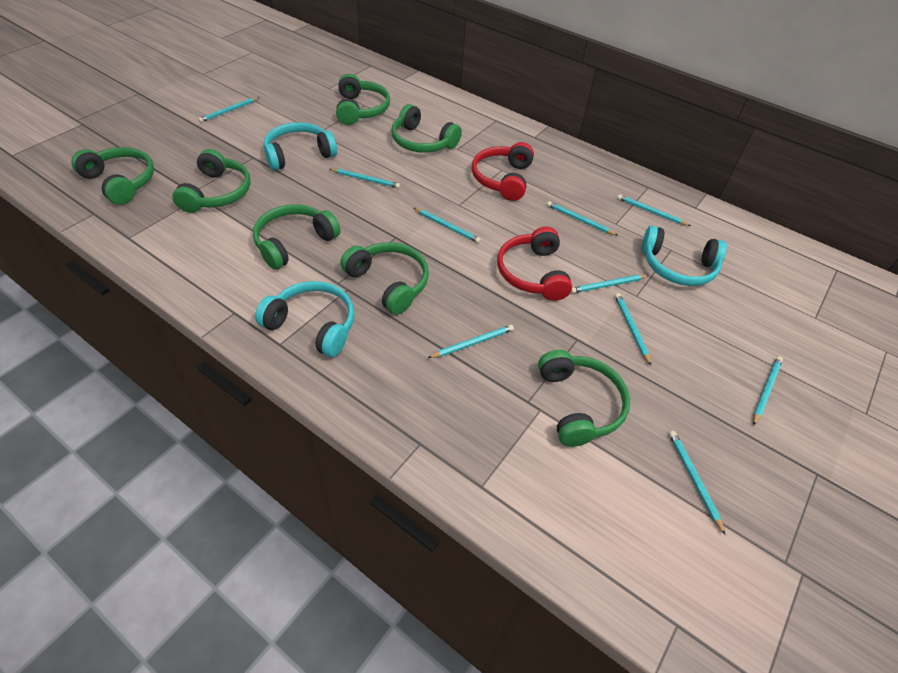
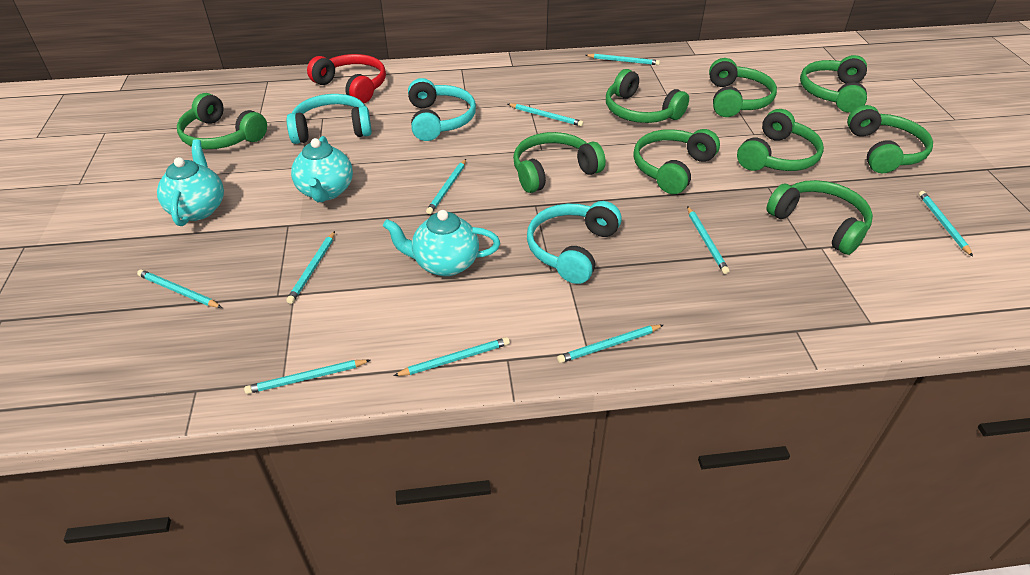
green headphones: 7 -> 9
red headphones: 2 -> 1
turquoise teapot: 0 -> 3

